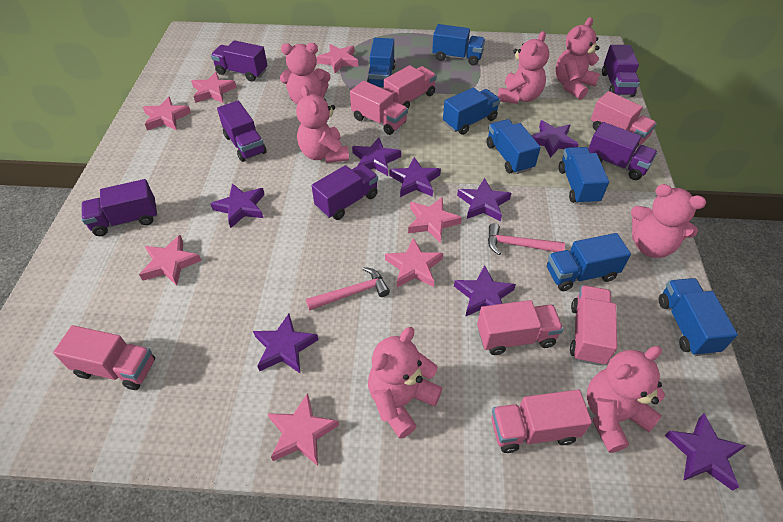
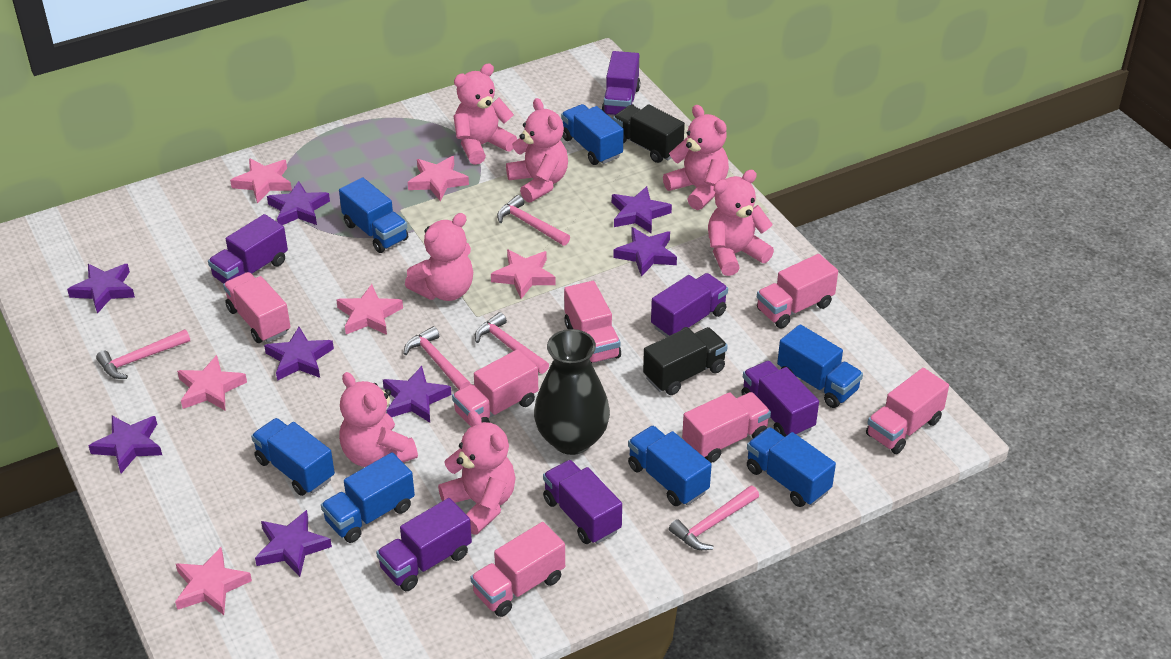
black truck: 0 -> 2
black vase: 0 -> 1
pink hammer: 2 -> 5
pink star: 7 -> 6

